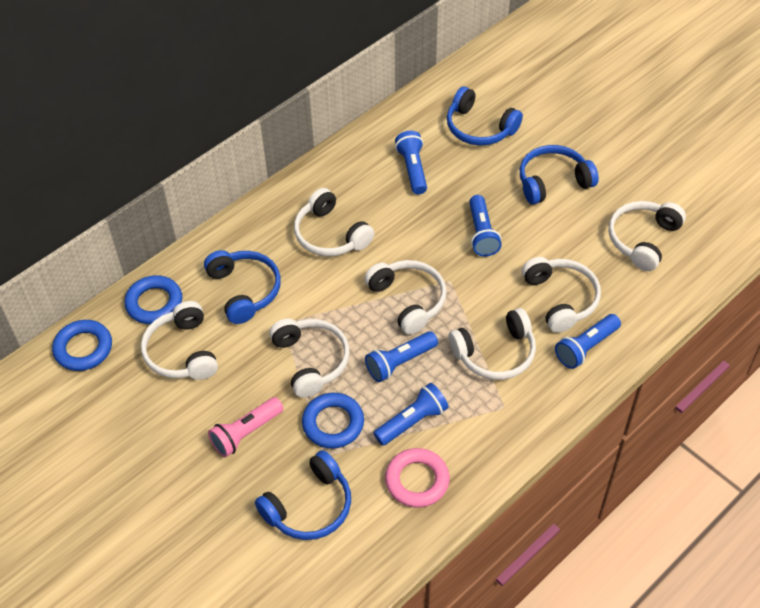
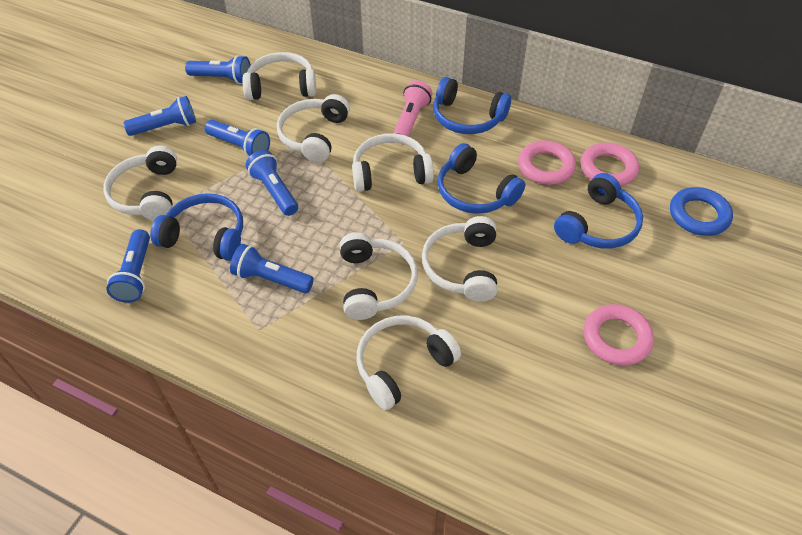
blue flashlight: 5 -> 6
blue ring: 3 -> 1
pink ring: 1 -> 3

